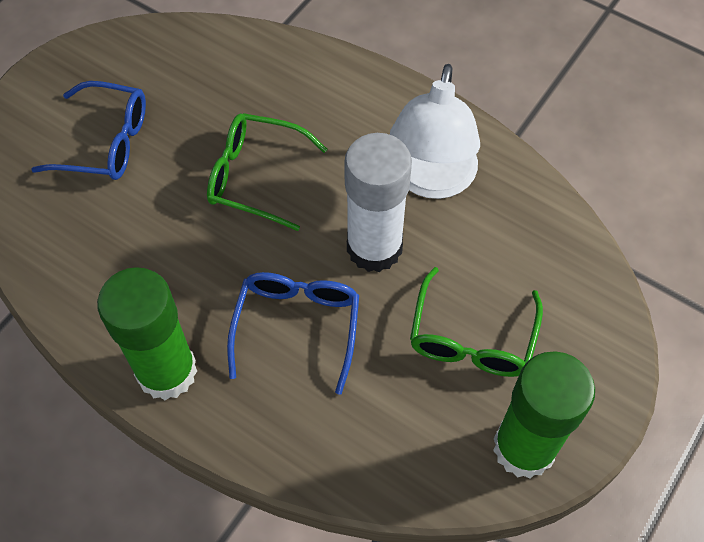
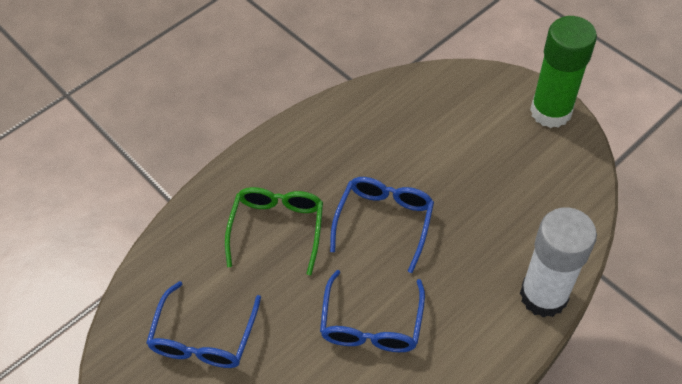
blue glasses: 2 -> 3
green glasses: 2 -> 1
green glue stick: 2 -> 1
white lamp: 1 -> 0

